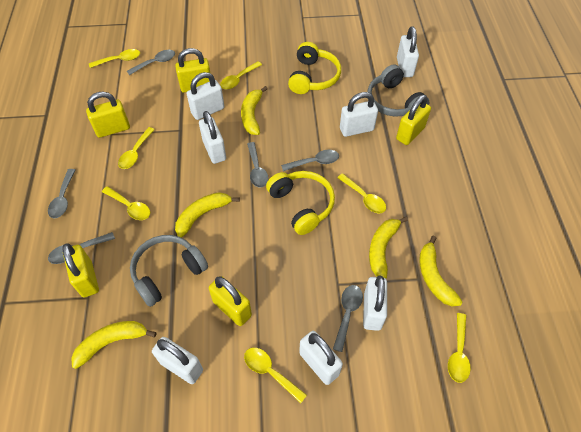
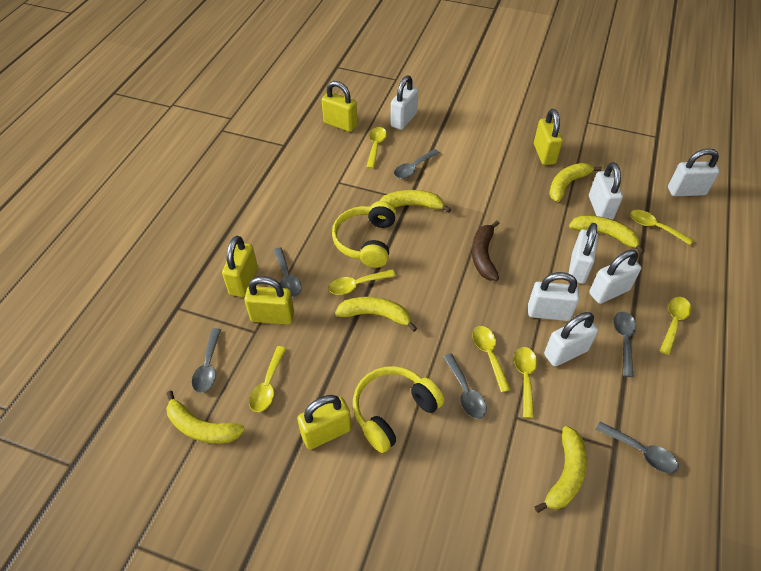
brown banana: 0 -> 1
grey headphones: 2 -> 0
yellow banana: 5 -> 6

